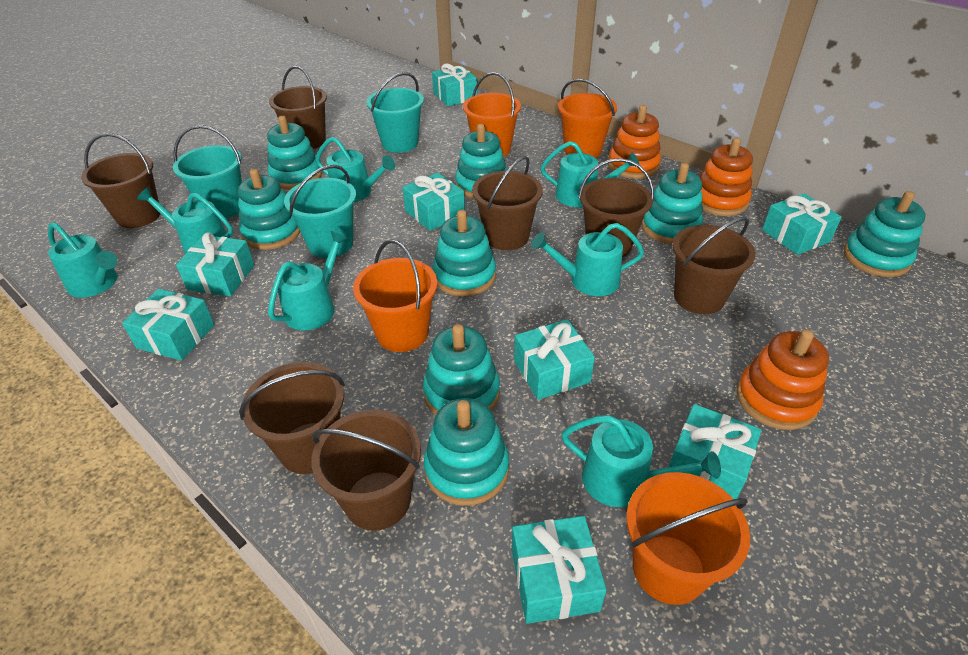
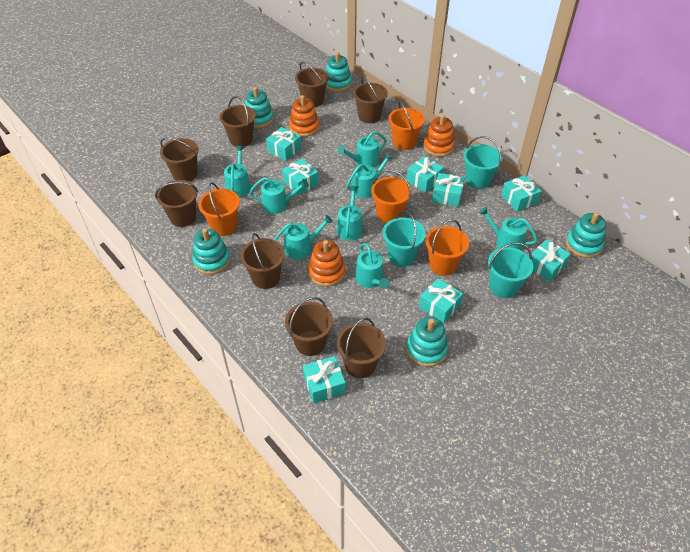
brown bucket: 7 -> 8
turquoise stacking toy: 8 -> 5
turquoise watering can: 7 -> 8

